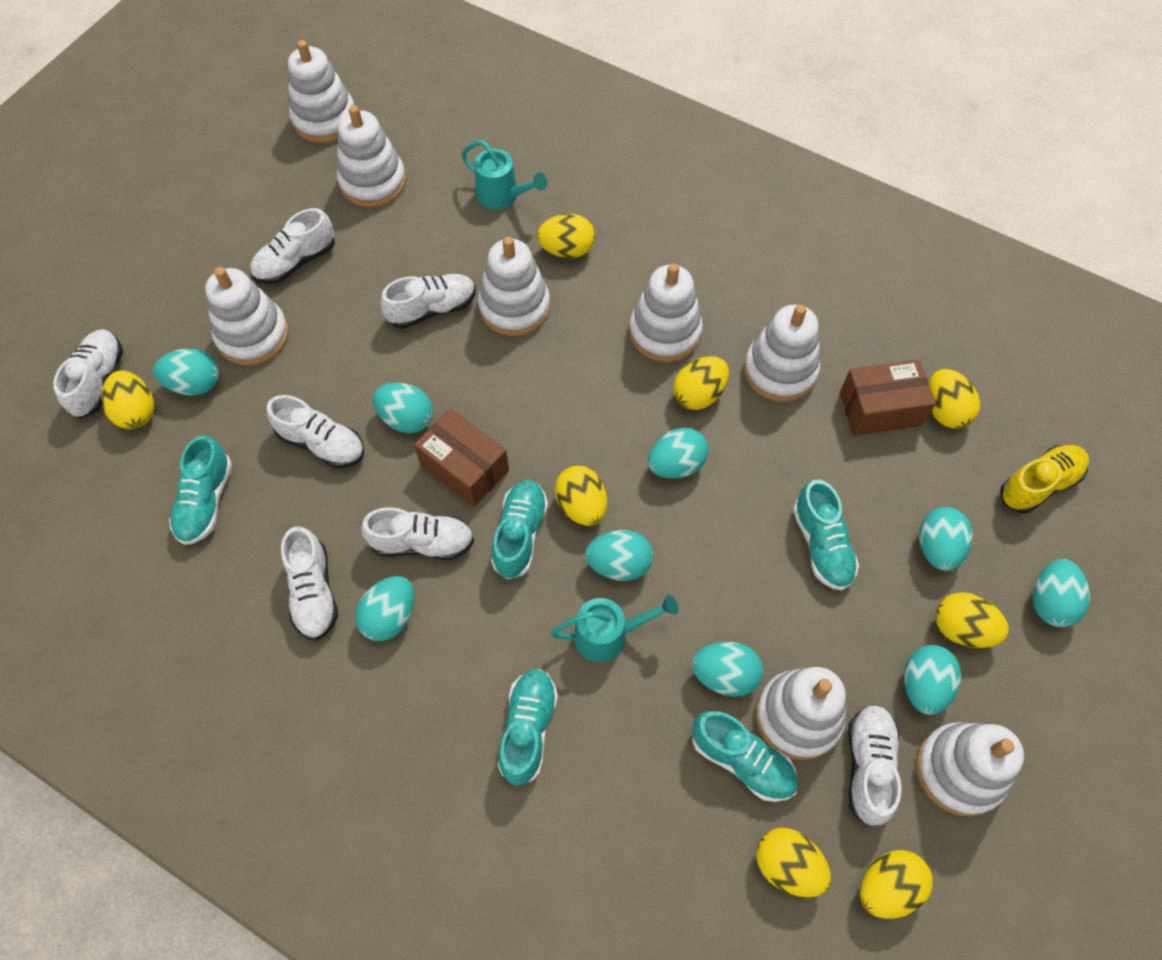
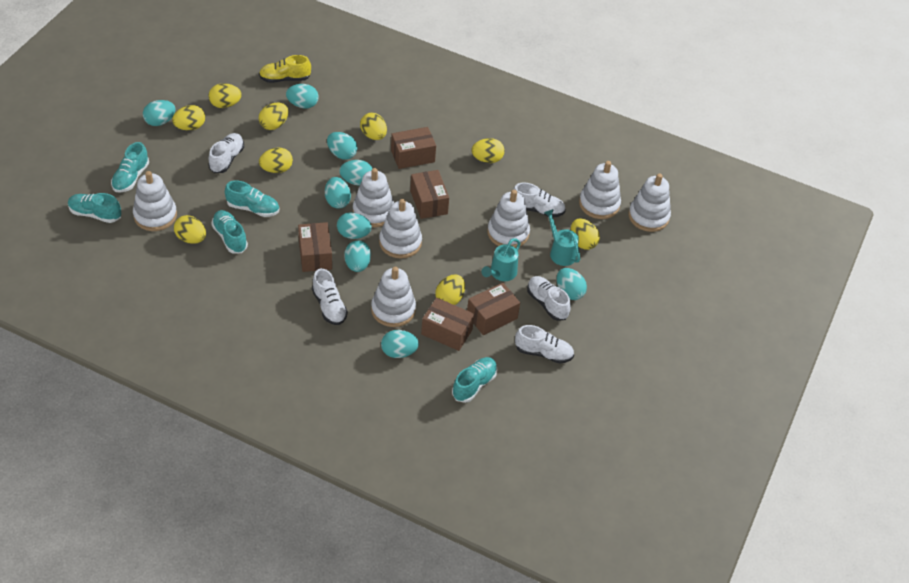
brown box: 2 -> 5
white shoe: 7 -> 5
white stacking toy: 8 -> 7
yellow egg: 8 -> 9

